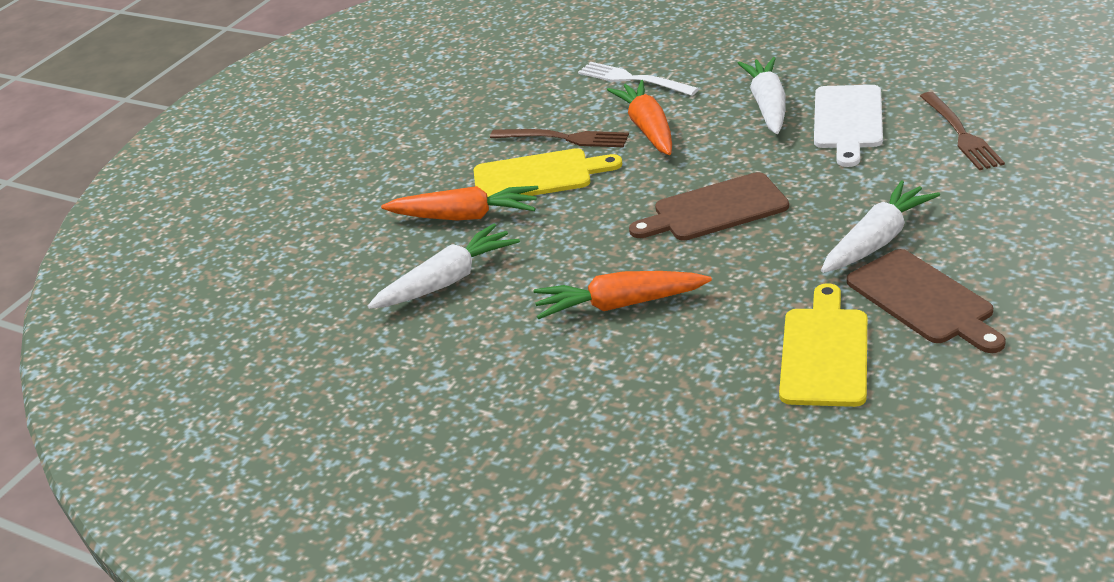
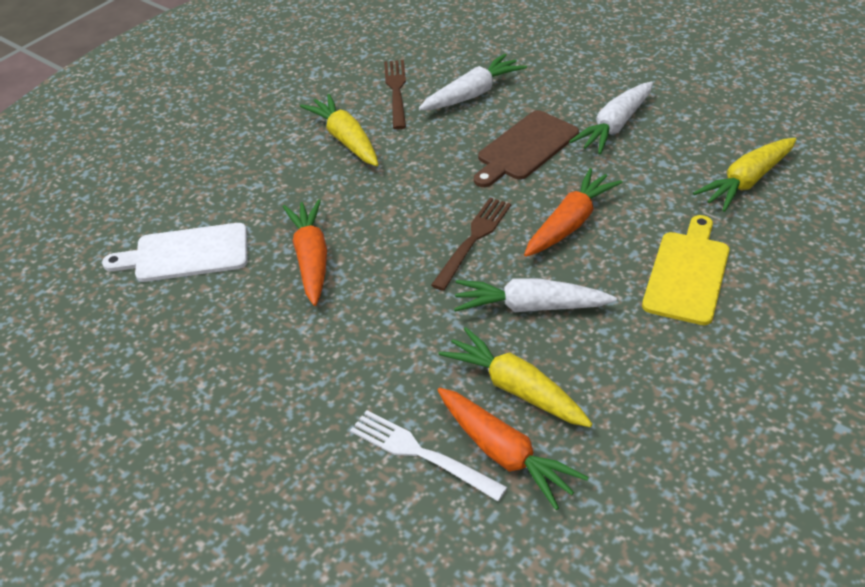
brown cutting board: 2 -> 1
yellow carrot: 0 -> 3
yellow cutting board: 2 -> 1

